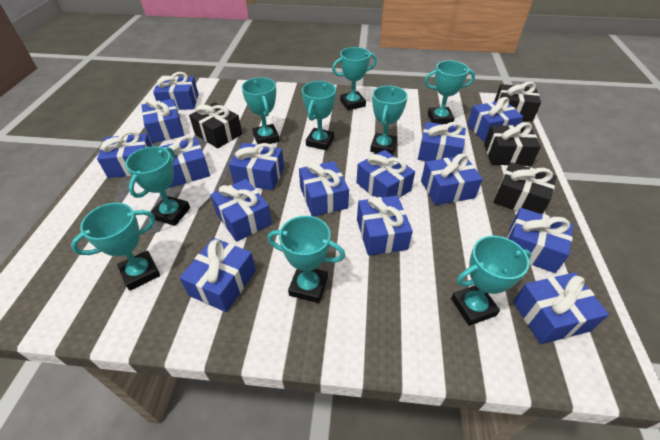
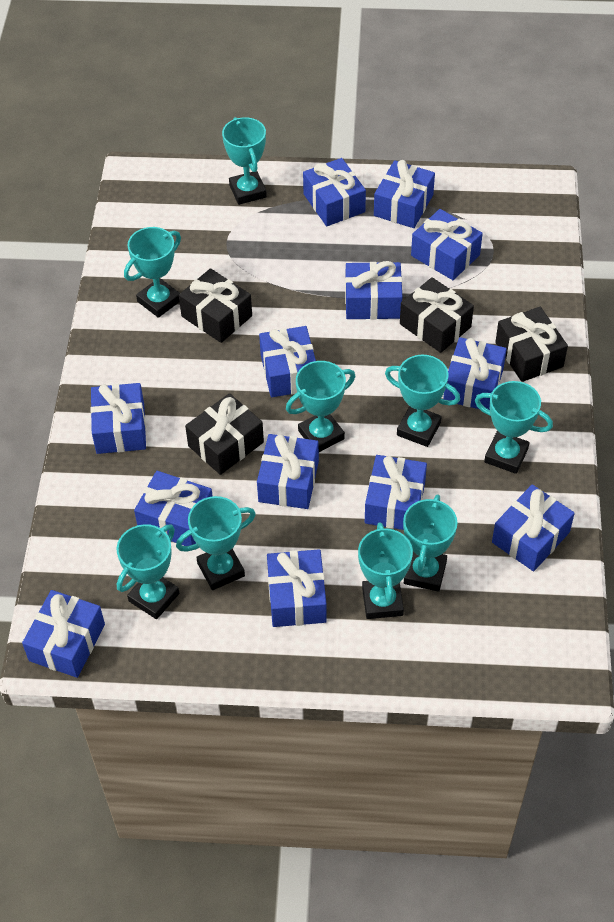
blue gift: 15 -> 13

